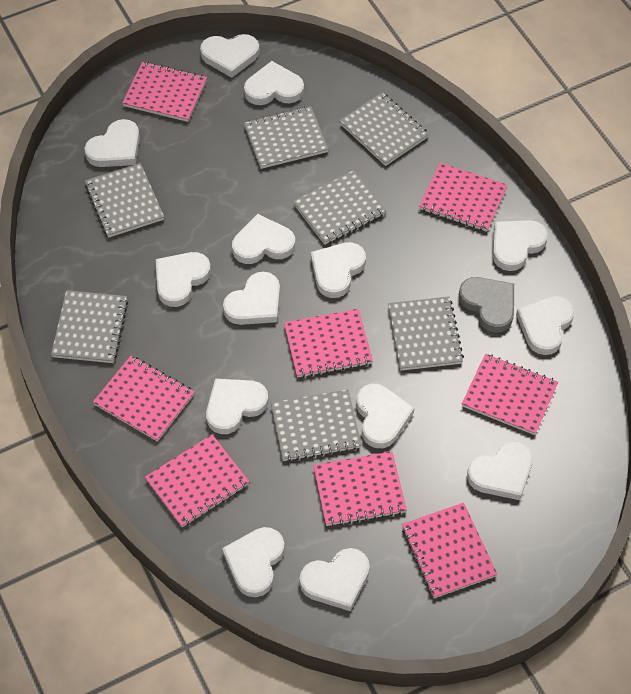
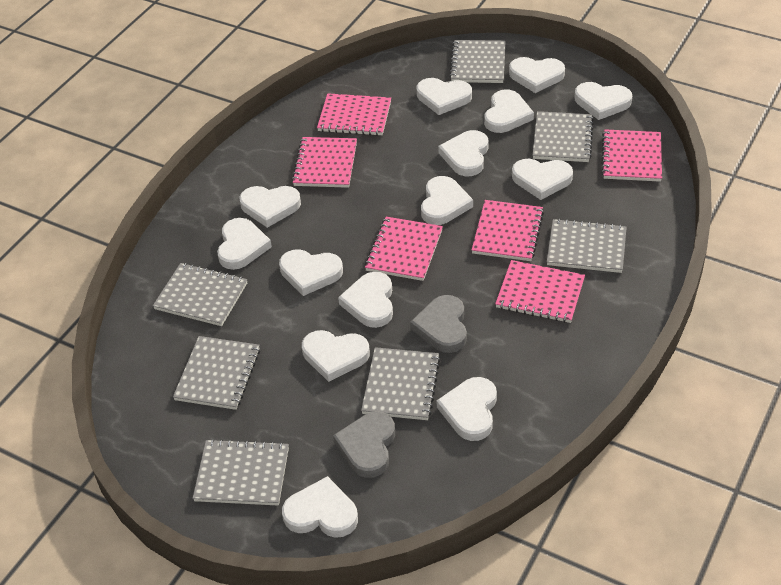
grey heart: 1 -> 2
pink notebook: 8 -> 6

